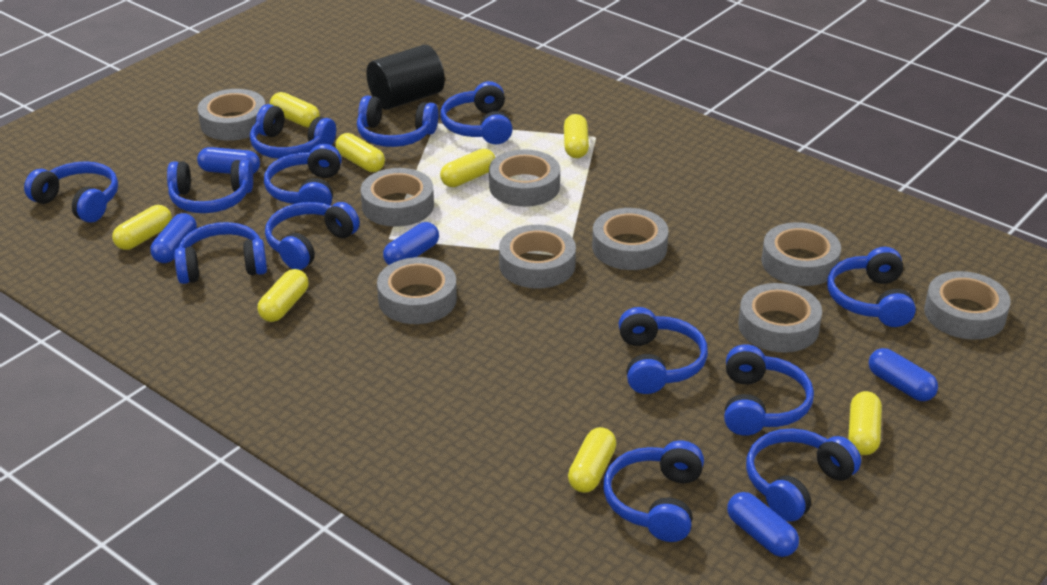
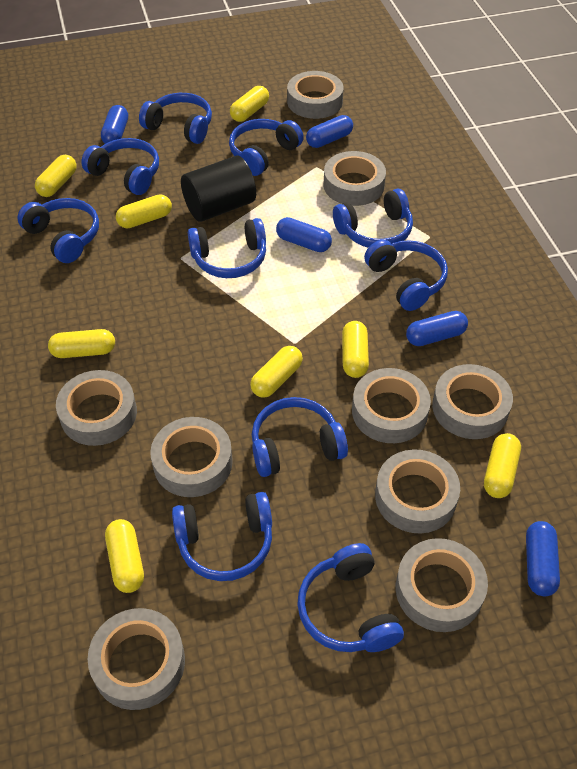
blue headphones: 13 -> 10

